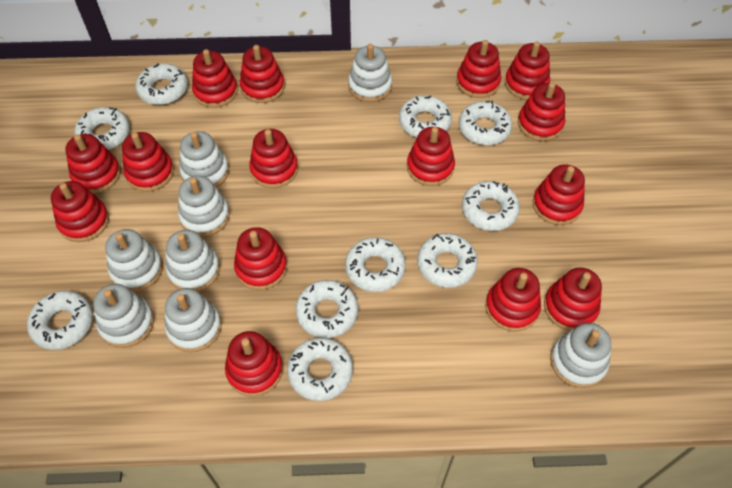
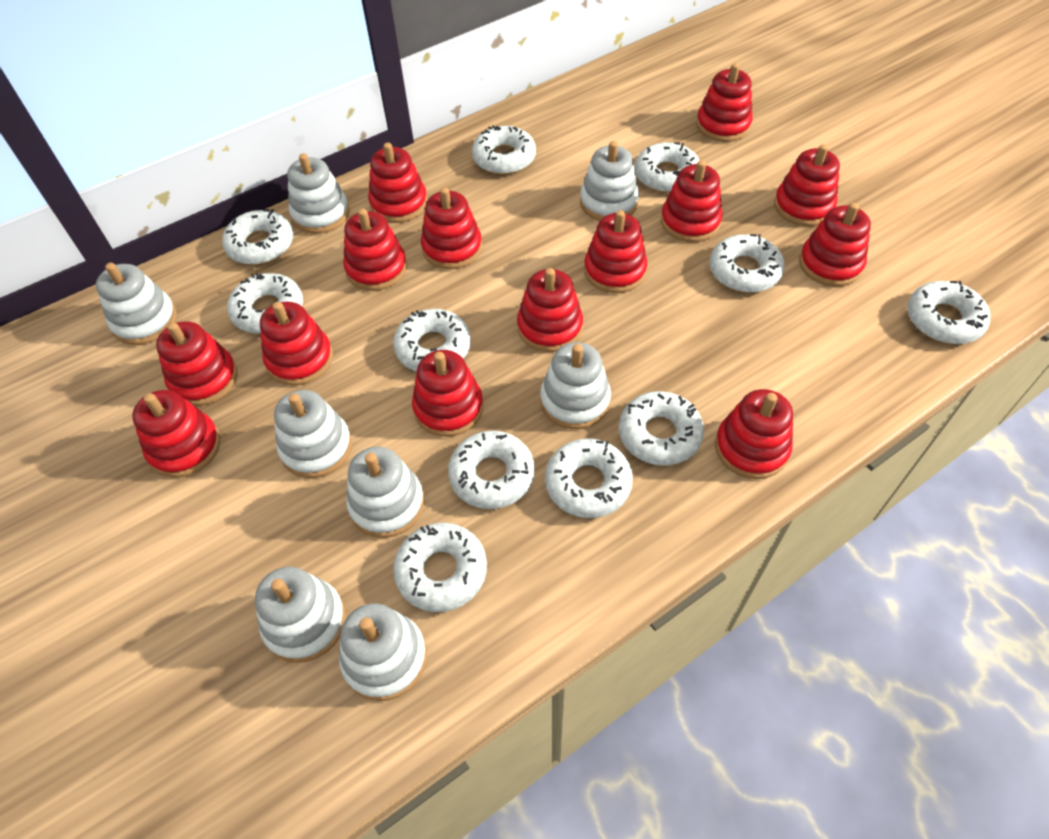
red stacking toy: 15 -> 14
white donut: 10 -> 11

